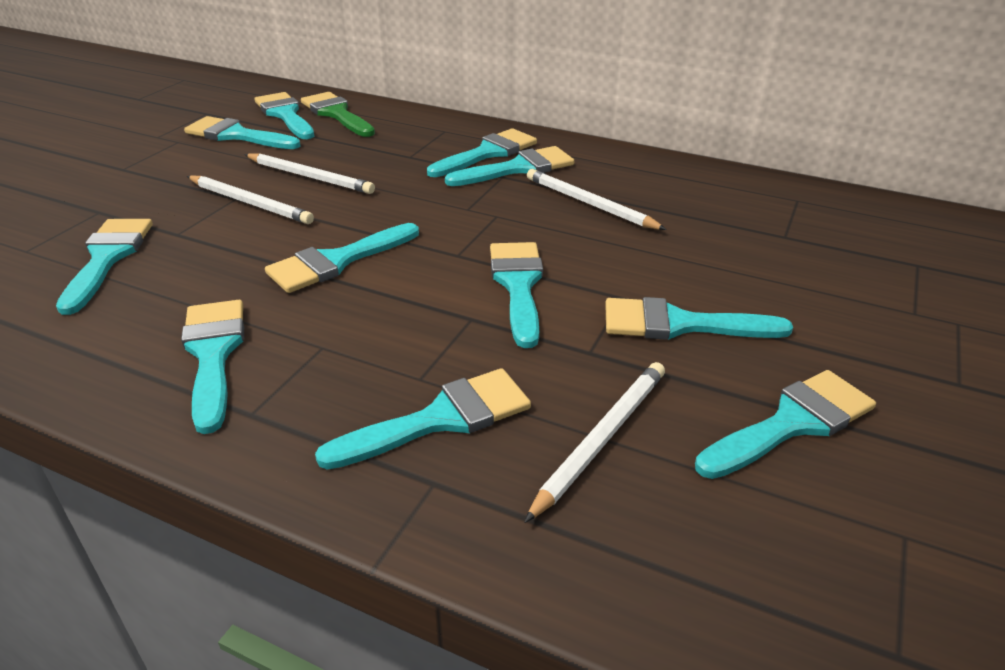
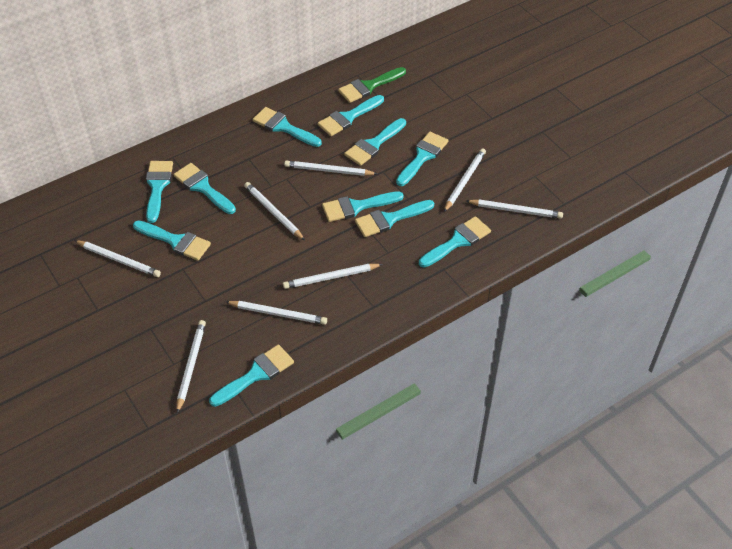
white pencil: 4 -> 8

